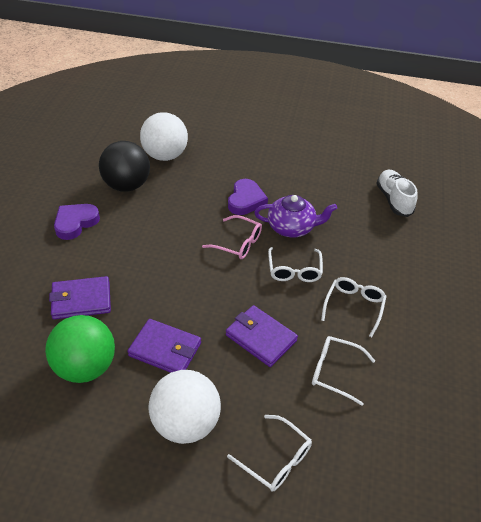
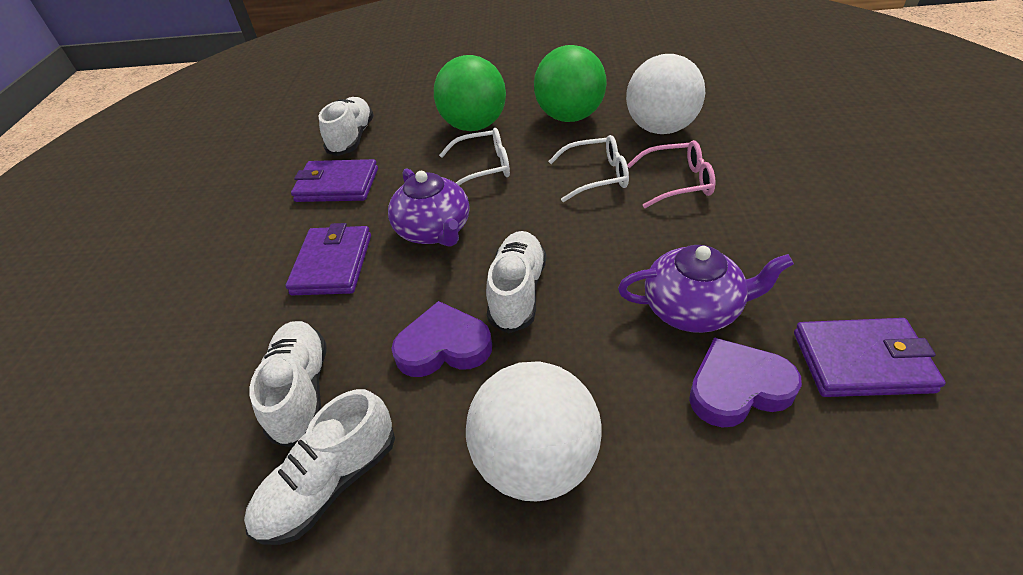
black ball: 1 -> 0
green ball: 1 -> 2
purple teapot: 1 -> 2
white glasses: 4 -> 2
white shoe: 1 -> 4

